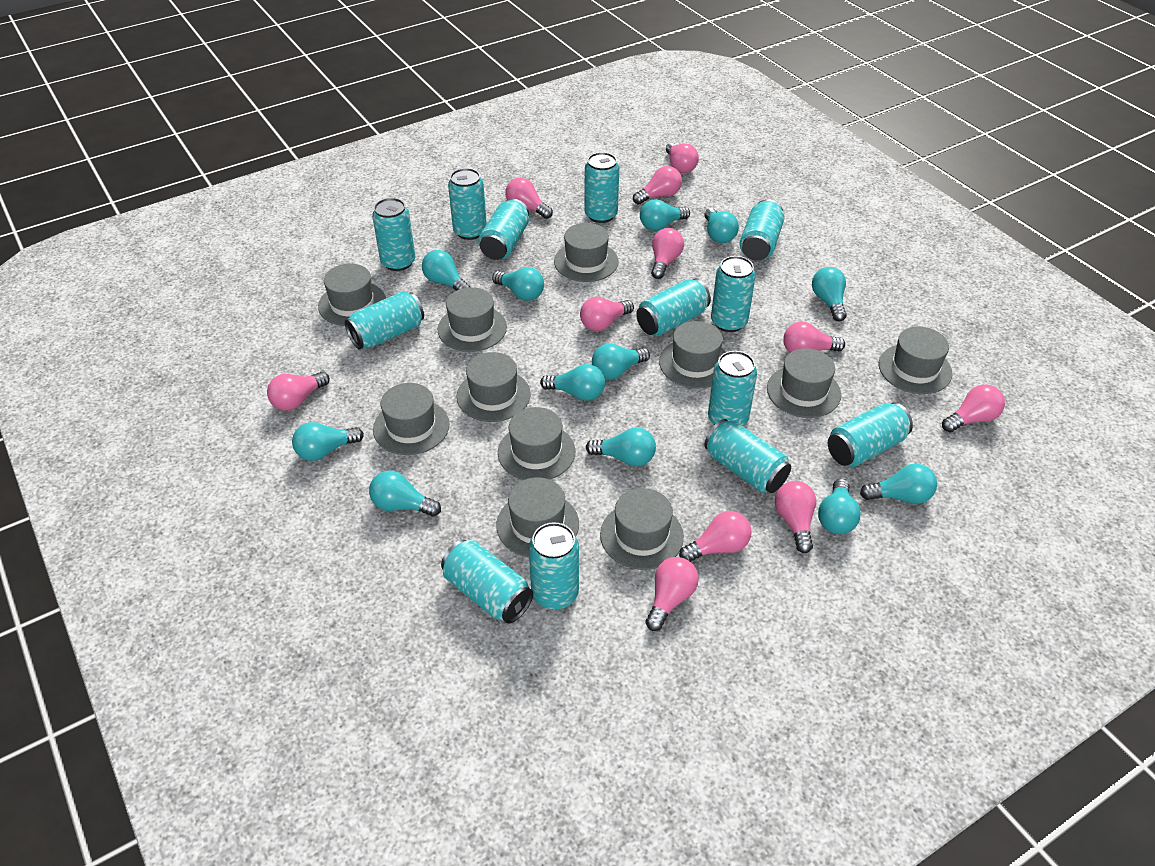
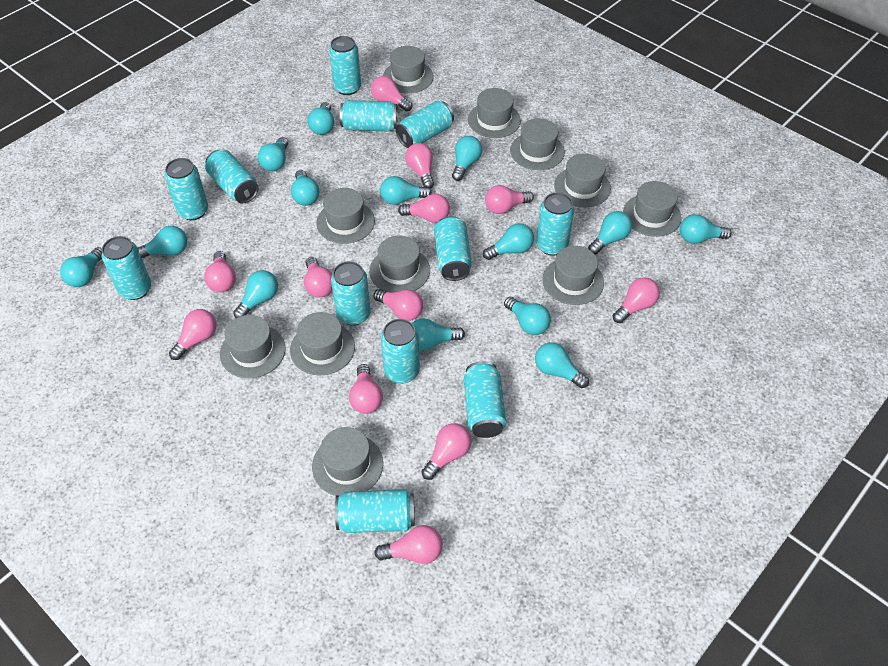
pink light bulb: 11 -> 12
turquoise can: 13 -> 12
turquoise light bulb: 12 -> 14

